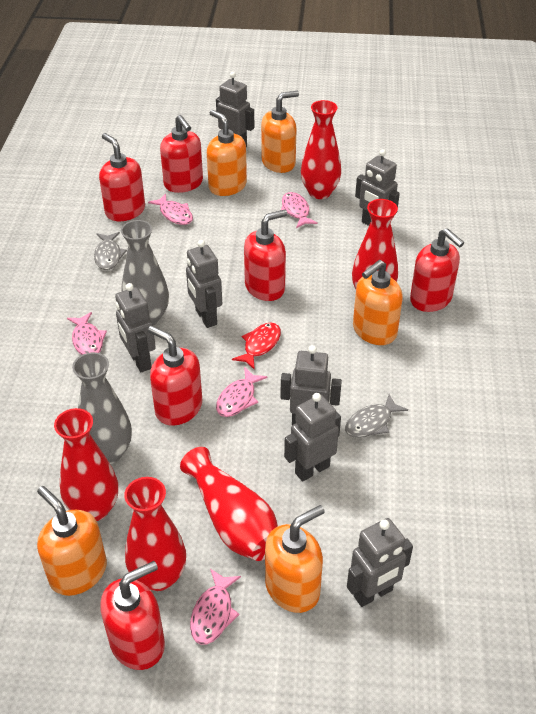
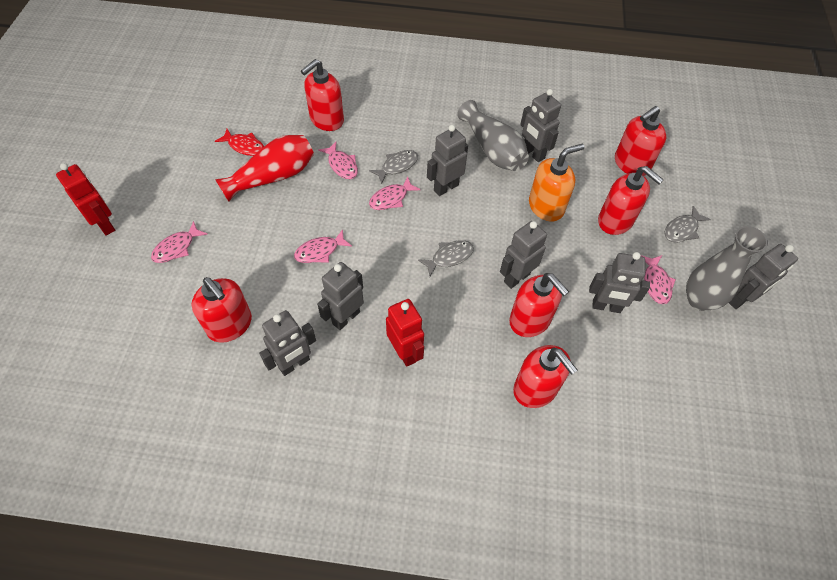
grey fish: 2 -> 3
orange soap dispenser: 5 -> 1
red robot: 0 -> 2
red vase: 5 -> 1

